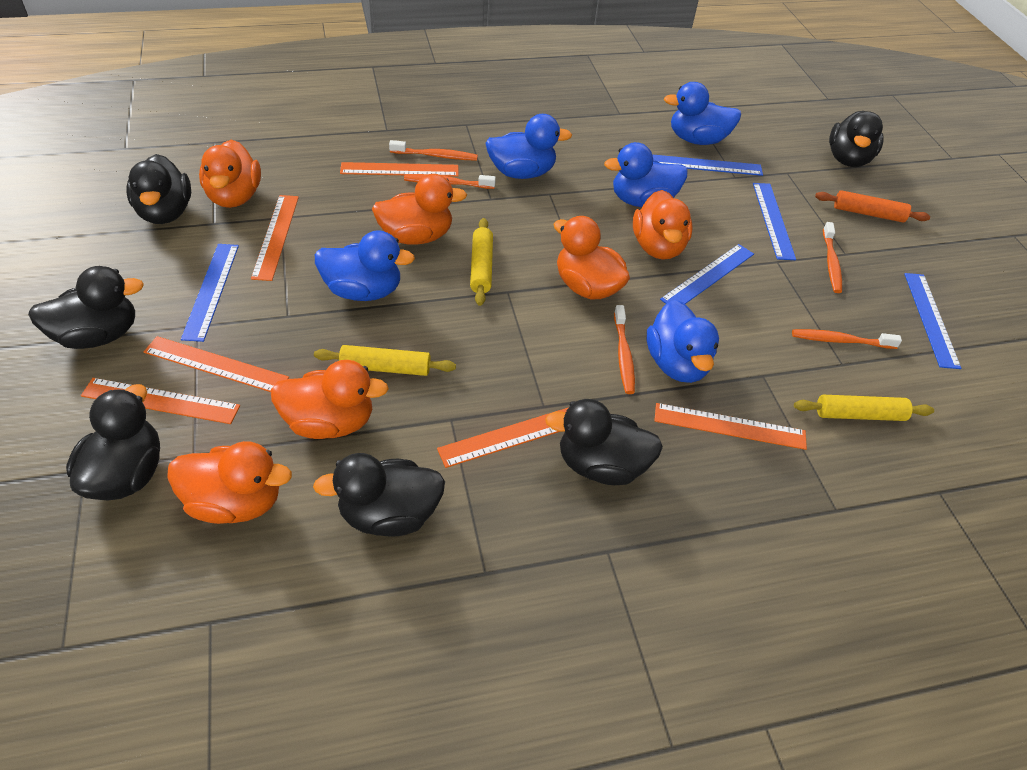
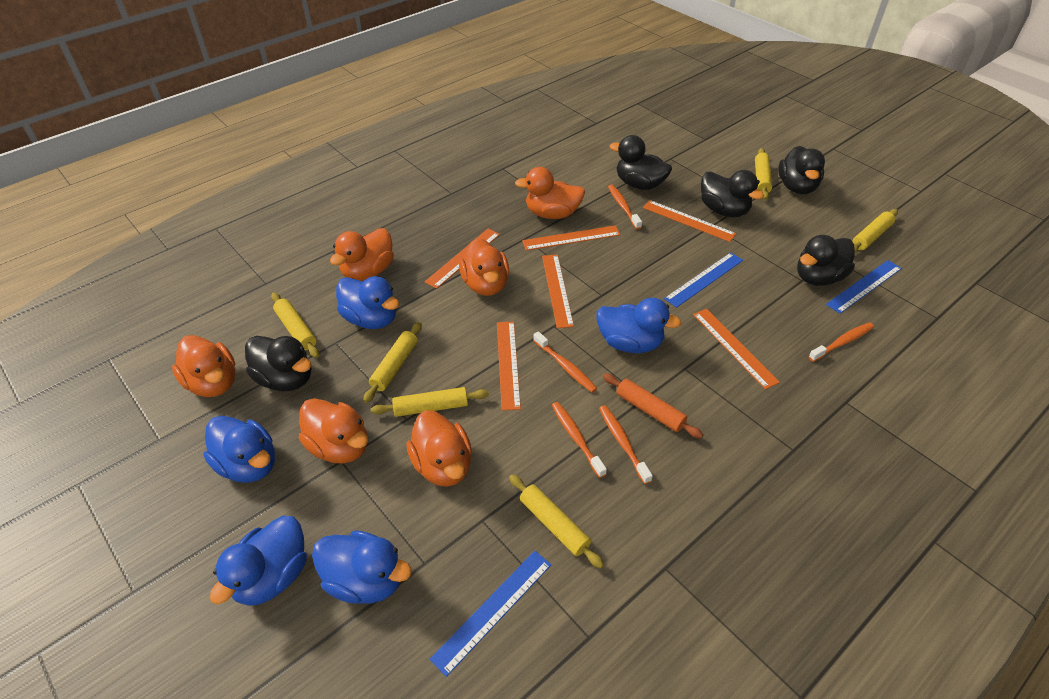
black duck: 6 -> 5
blue ruler: 5 -> 3
yellow rolling pin: 3 -> 6

